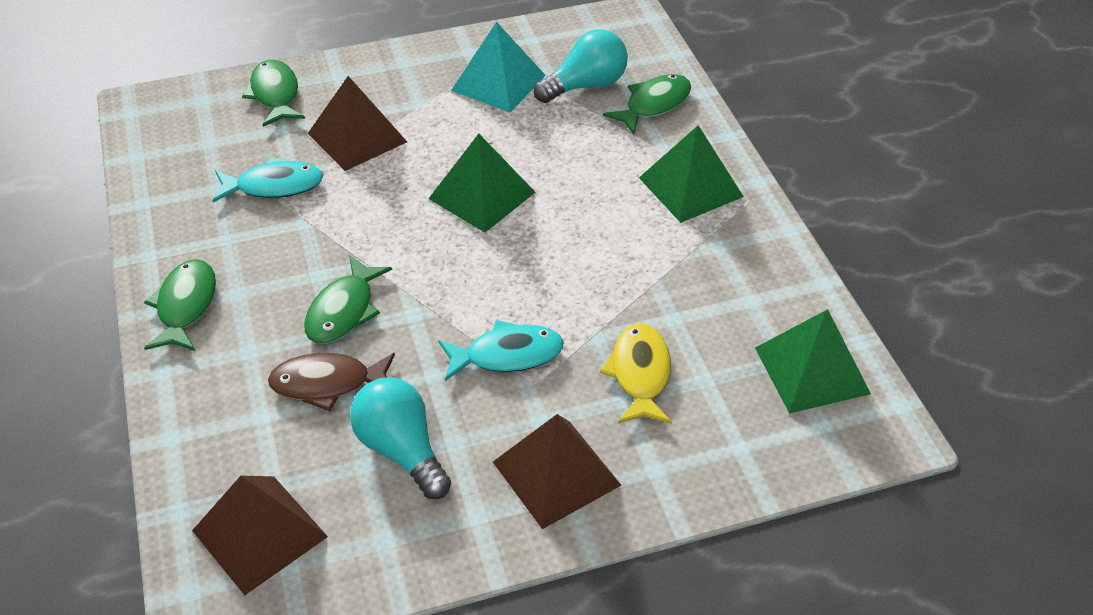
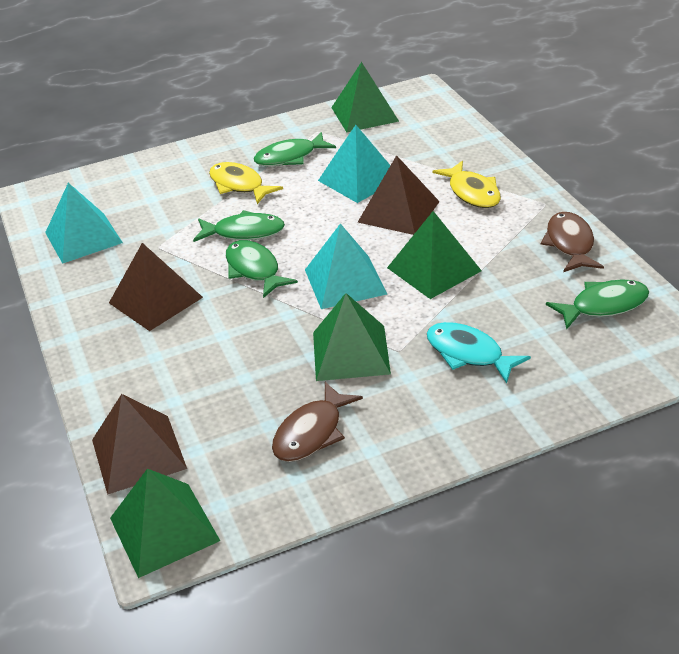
brown fish: 1 -> 2
green pyramid: 3 -> 4
turquoise fish: 2 -> 1
turquoise light bulb: 2 -> 0
turquoise pyramid: 1 -> 3
yellow fish: 1 -> 2

